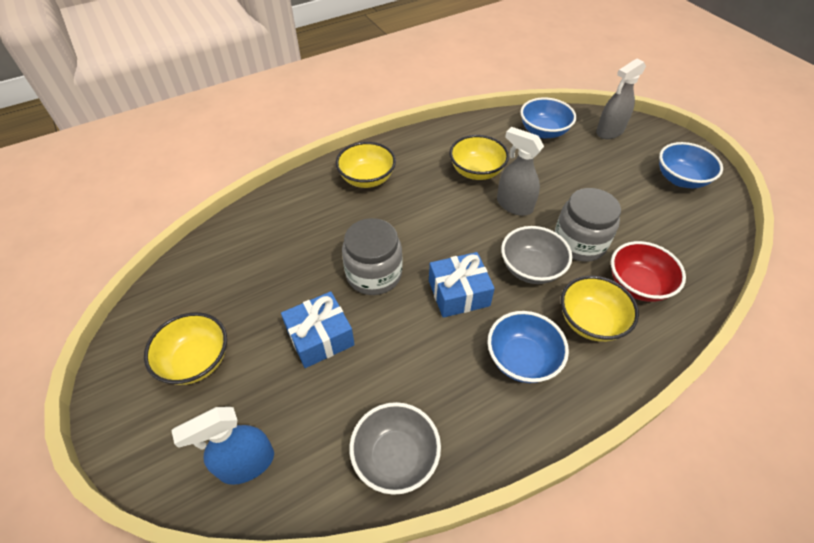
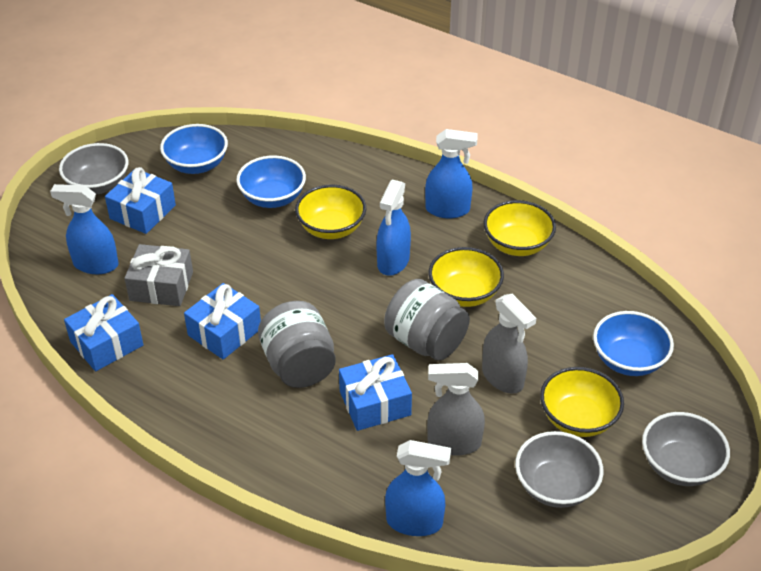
blue gift: 2 -> 4
blue spray bottle: 1 -> 4
grey bowl: 2 -> 3
grey gift: 0 -> 1
red bowl: 1 -> 0

